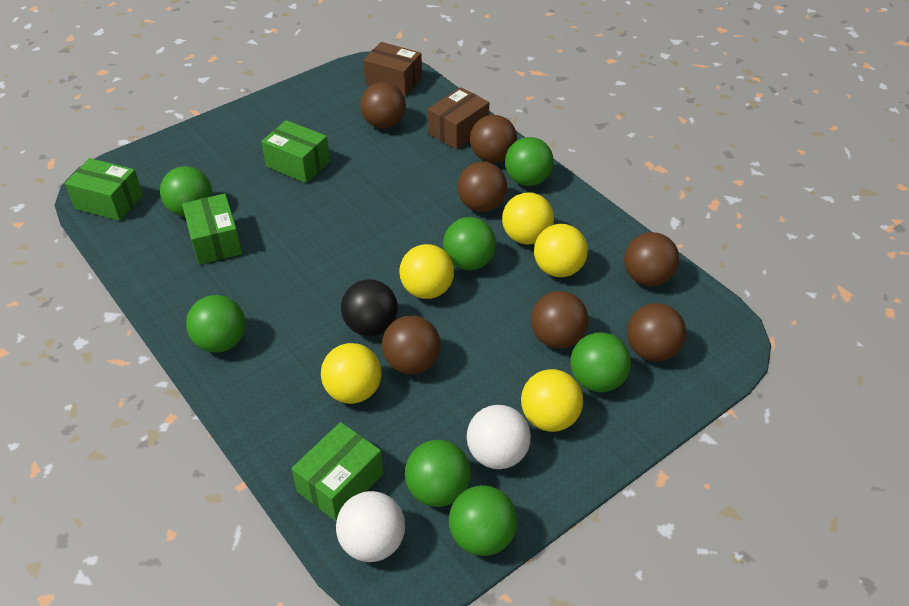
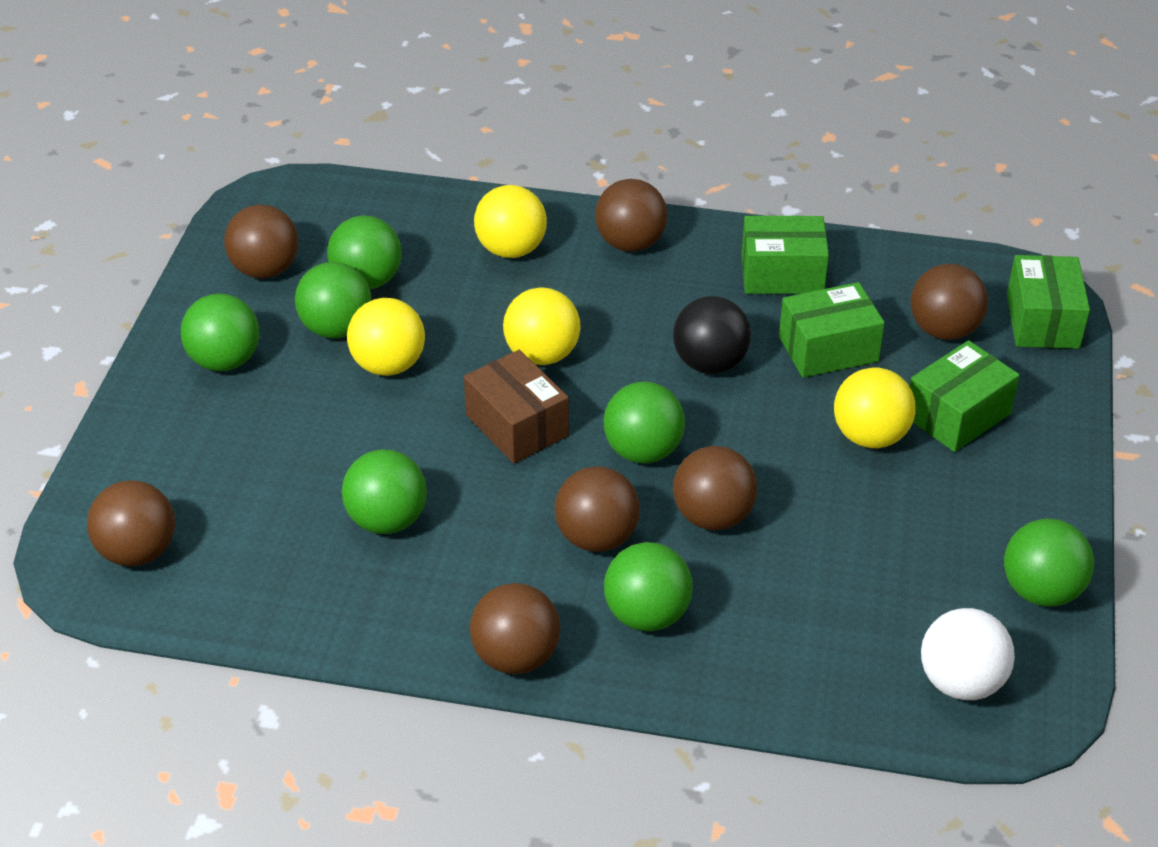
brown box: 2 -> 1
white ball: 2 -> 1
yellow ball: 5 -> 4

